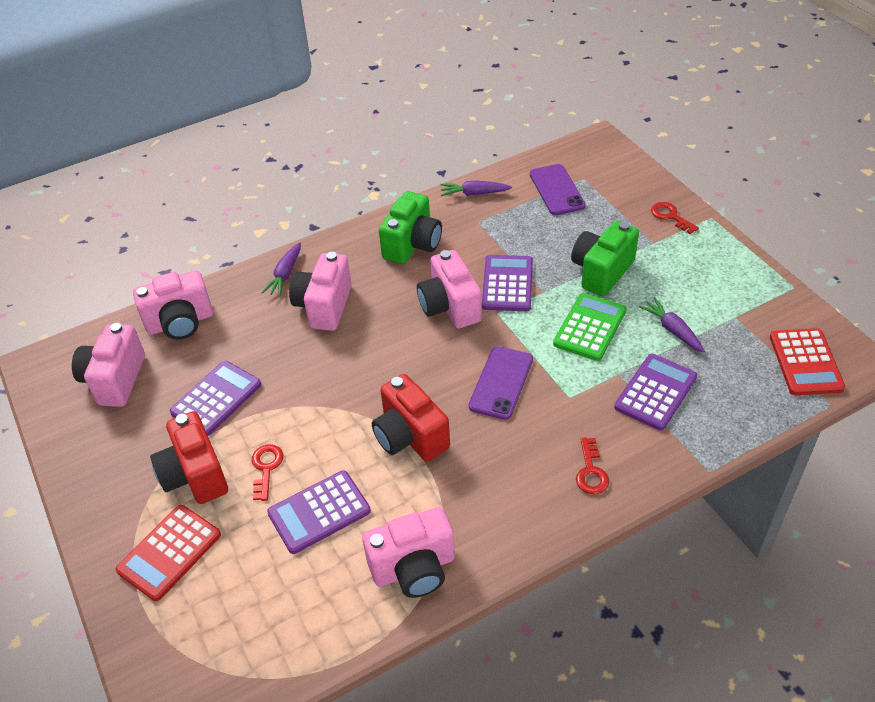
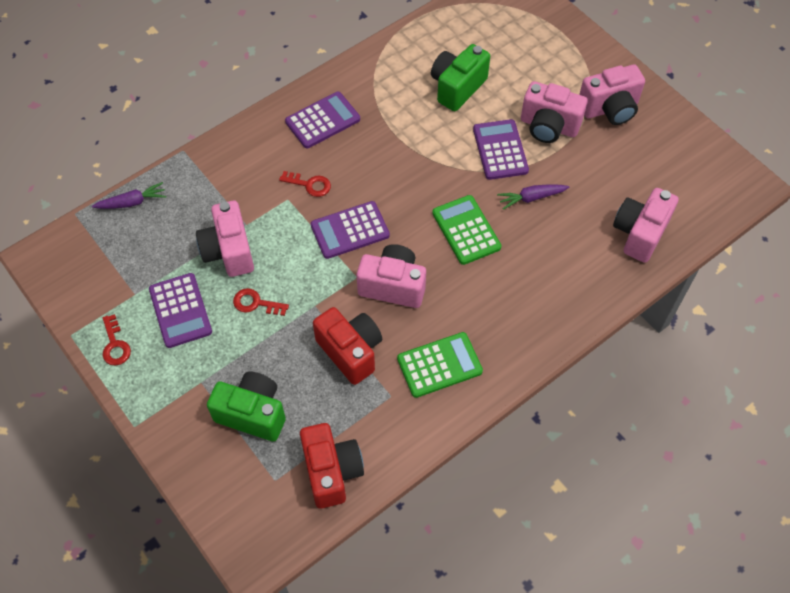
green calculator: 1 -> 2
purple carrot: 3 -> 2
purple phone: 2 -> 0
red calculator: 2 -> 0

